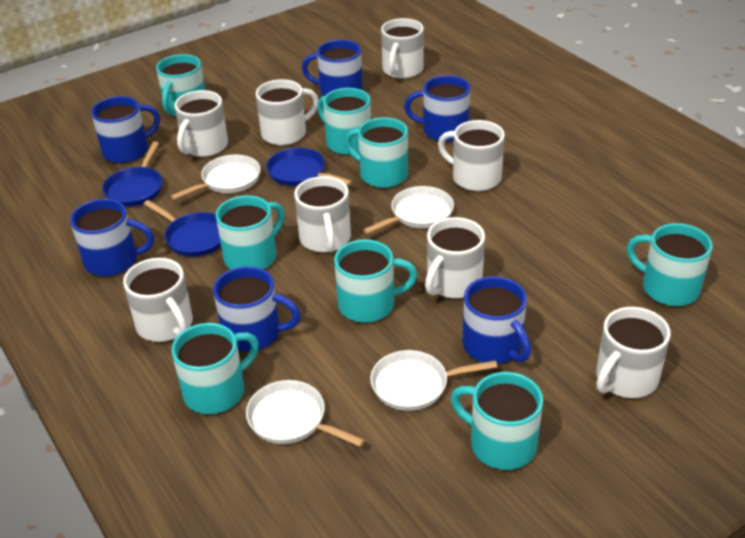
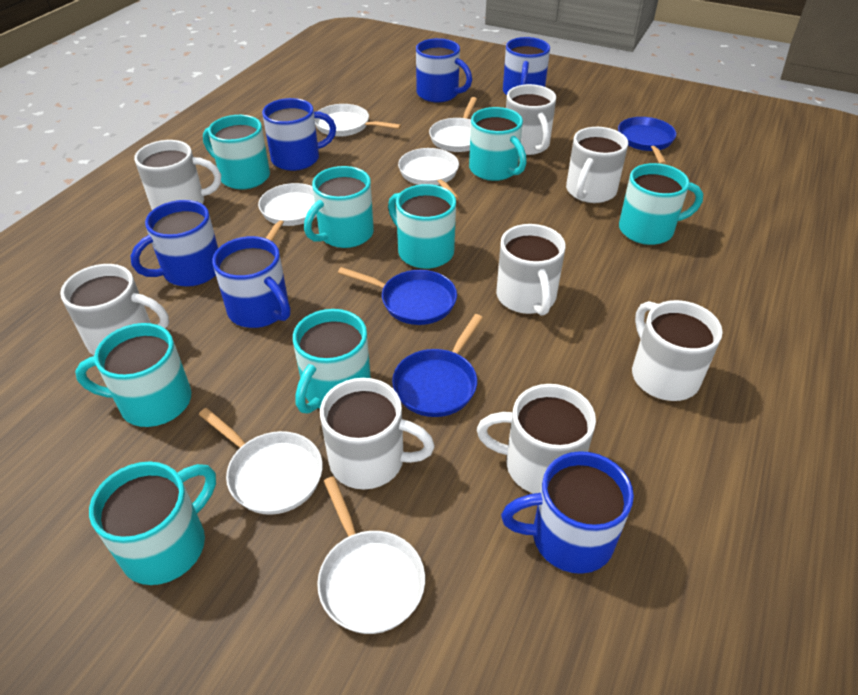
white pan: 4 -> 6

